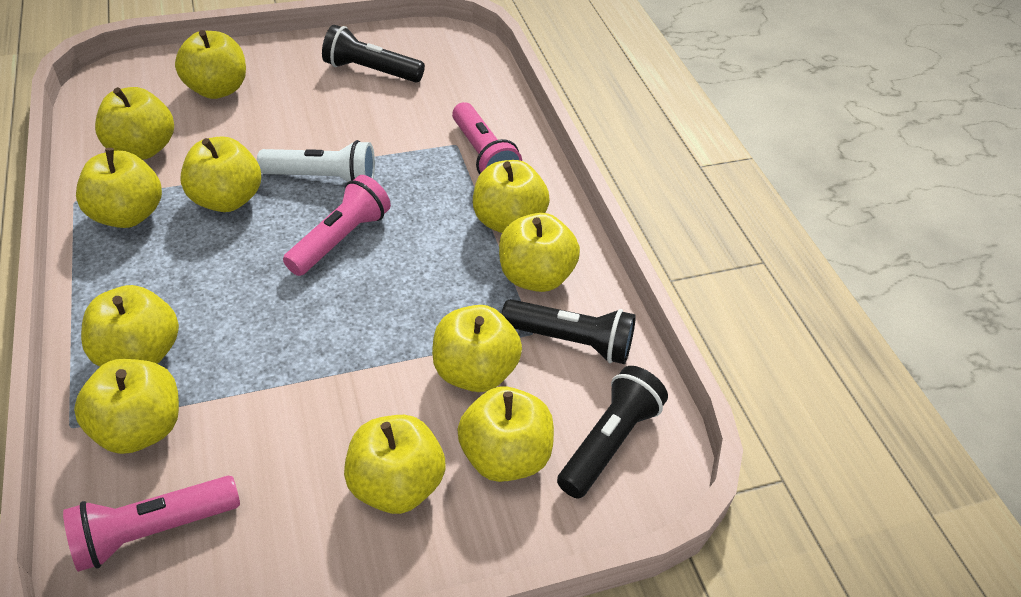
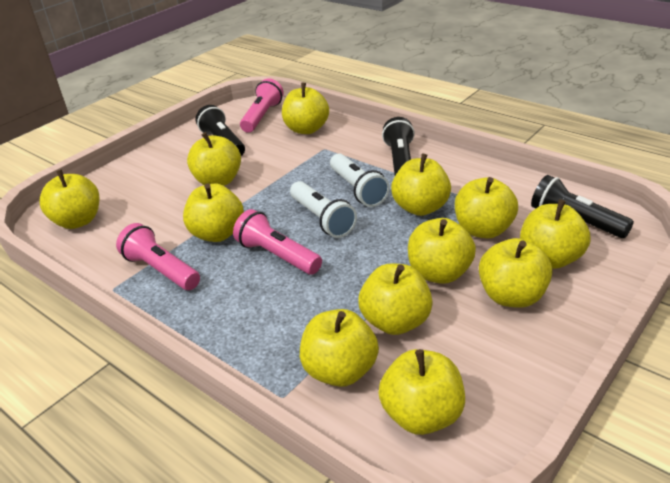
white flashlight: 1 -> 2
yellow apple: 11 -> 12

